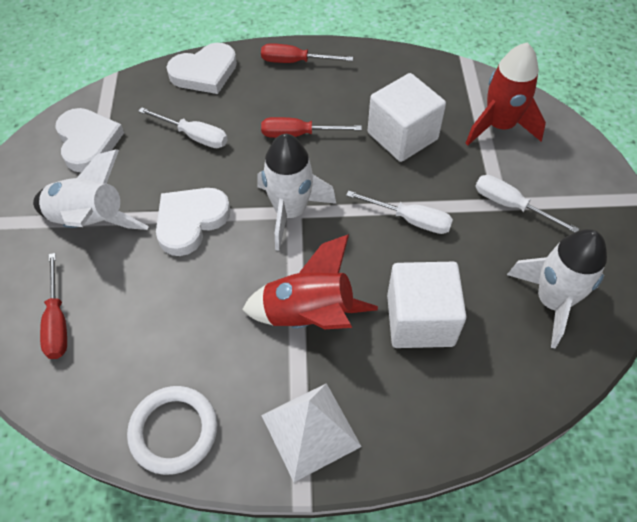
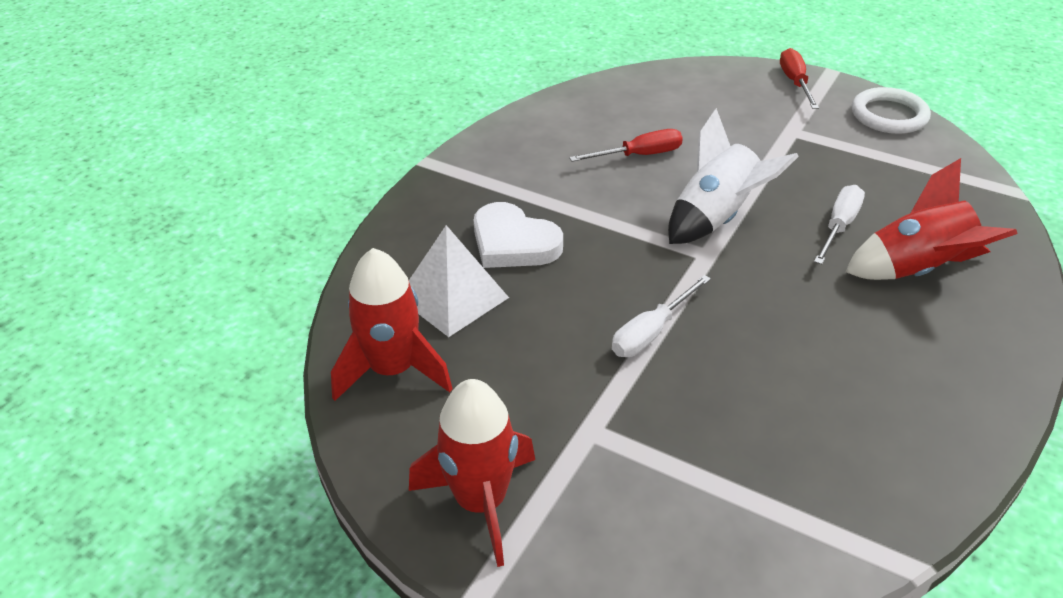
red rocket: 2 -> 3
red screwdriver: 3 -> 2
white cube: 2 -> 0
white heart: 3 -> 1
white rocket: 3 -> 1
white screwdriver: 3 -> 2

